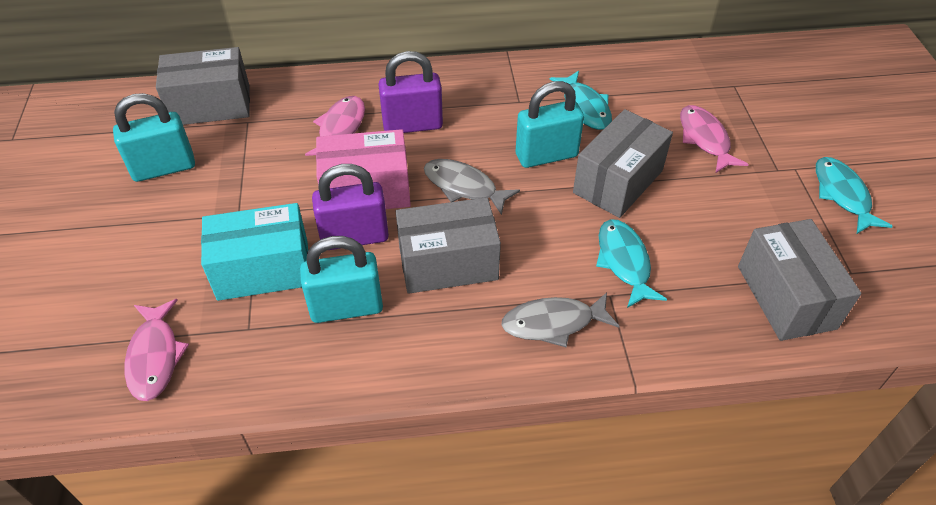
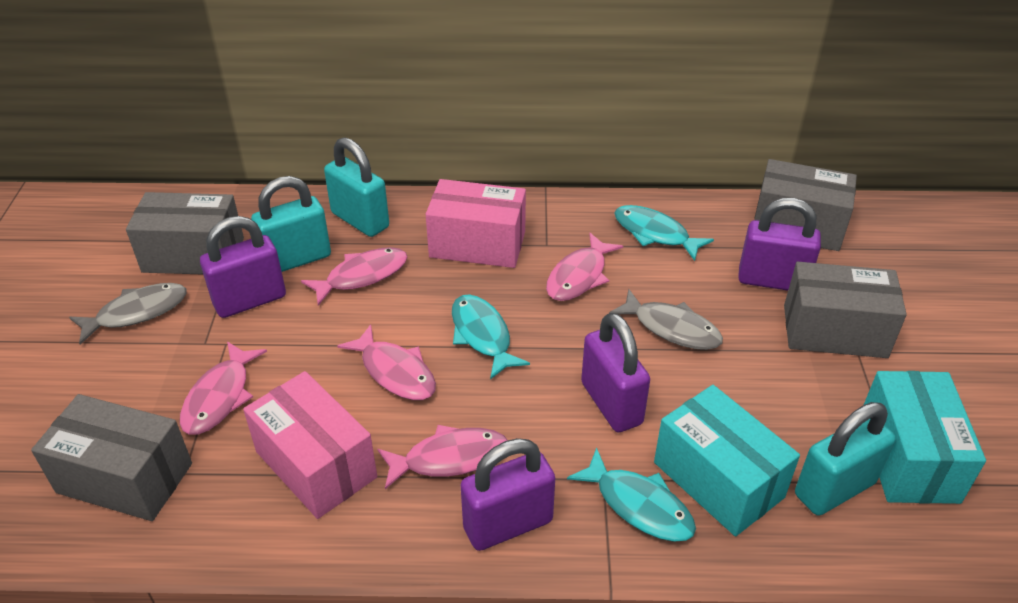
pink box: 1 -> 2
pink fish: 3 -> 5
purple padlock: 2 -> 4
turquoise box: 1 -> 2

